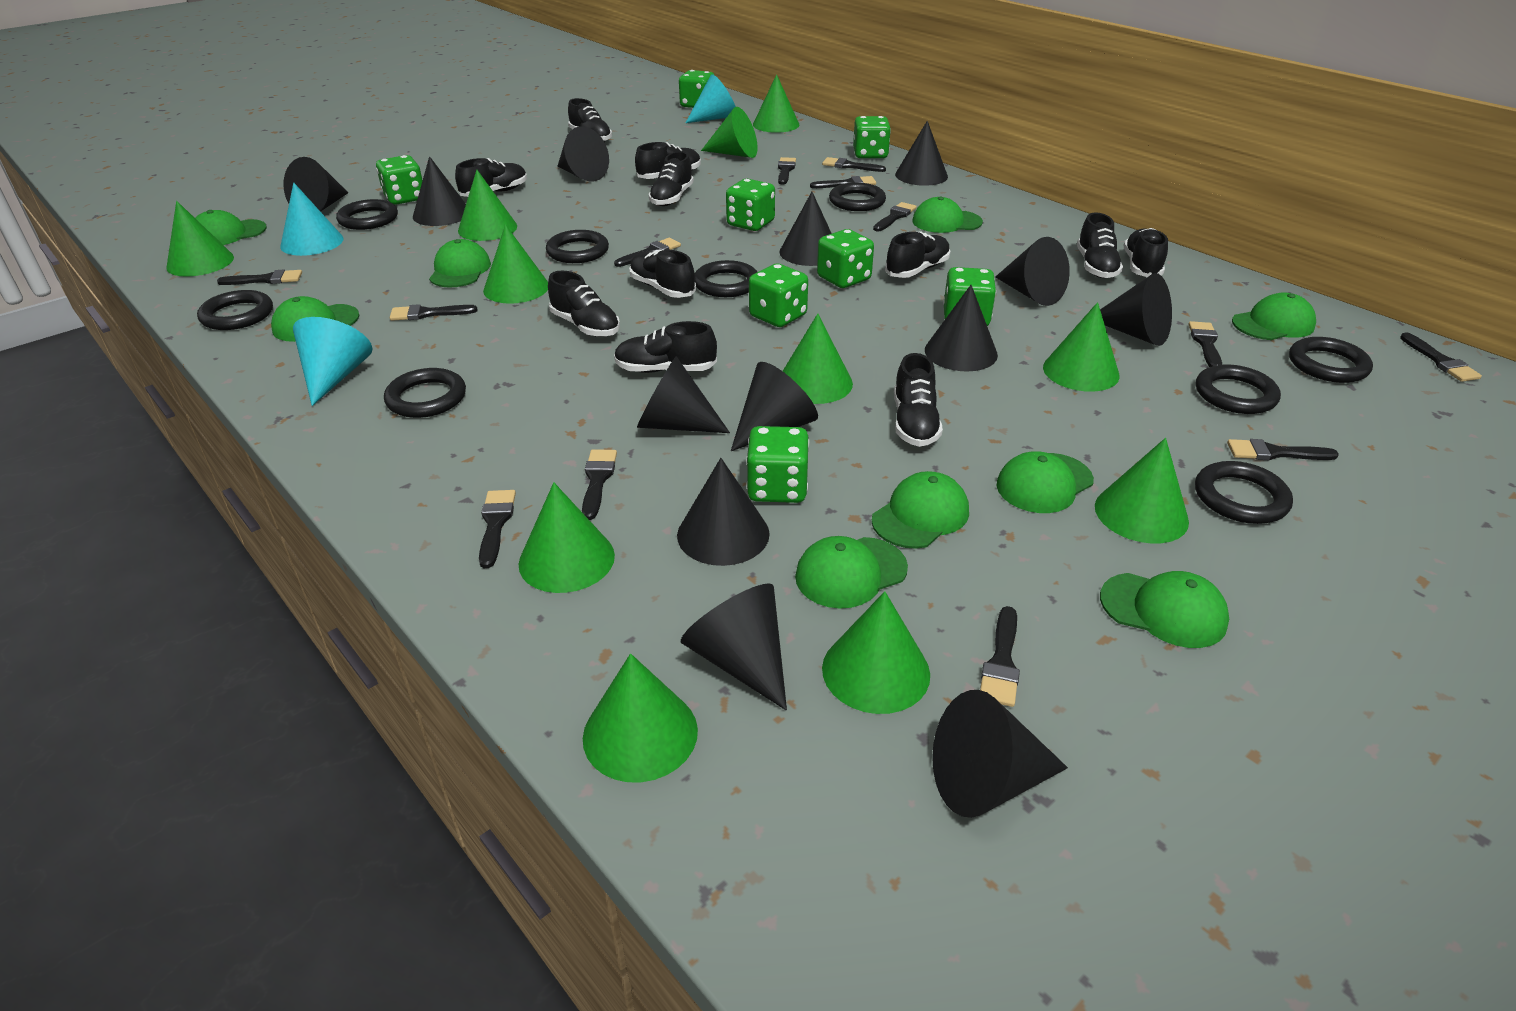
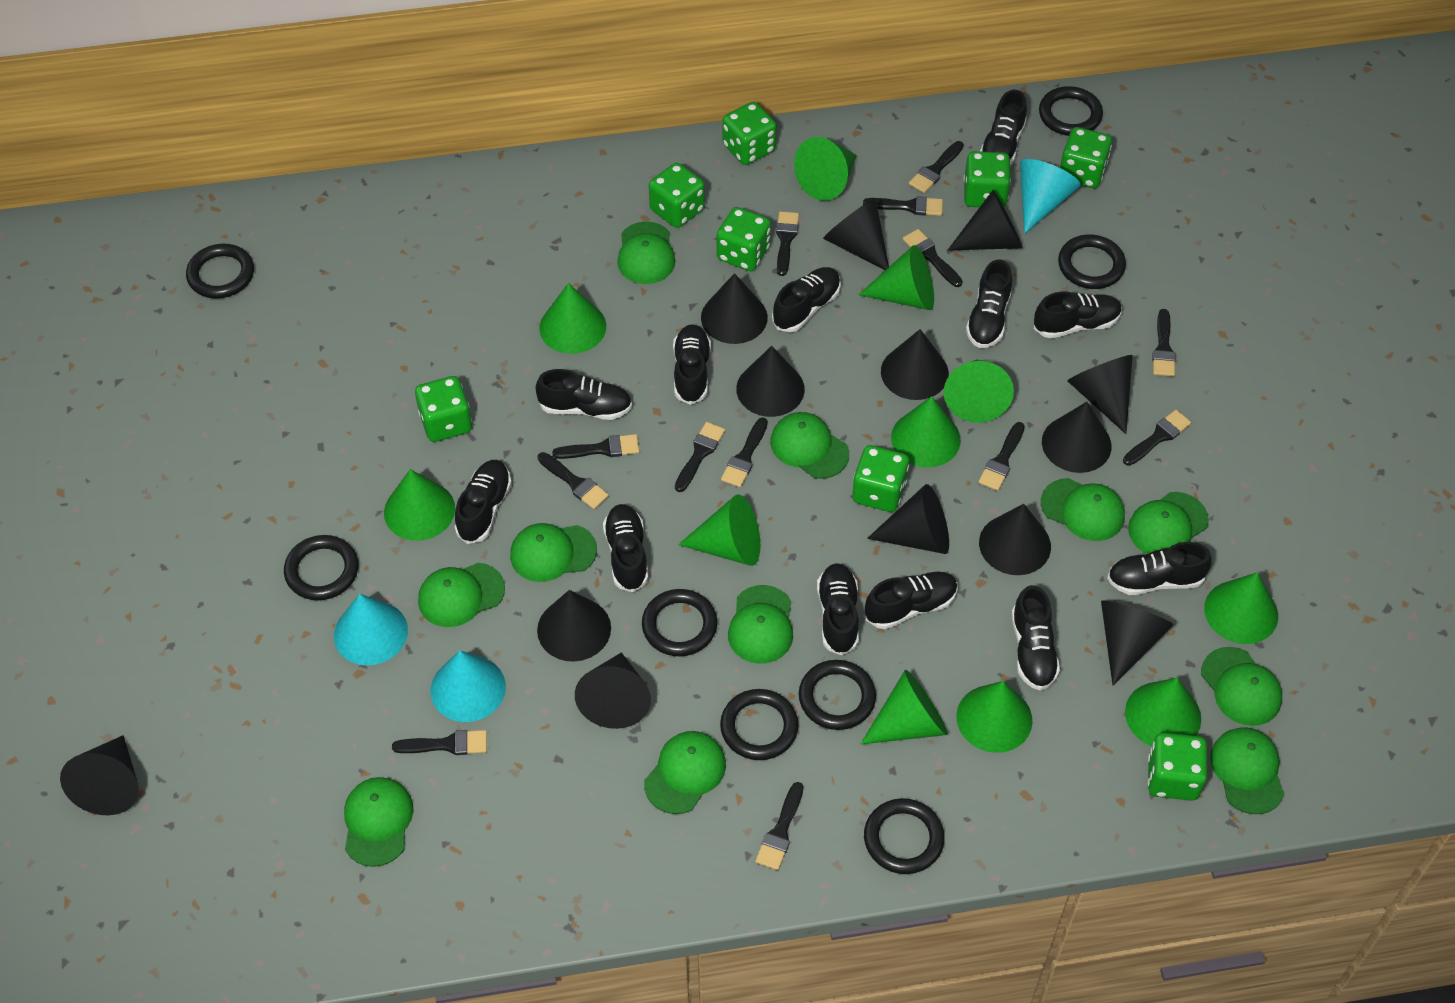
black ring: 9 -> 8
black shoe: 11 -> 12
green cap: 9 -> 11

